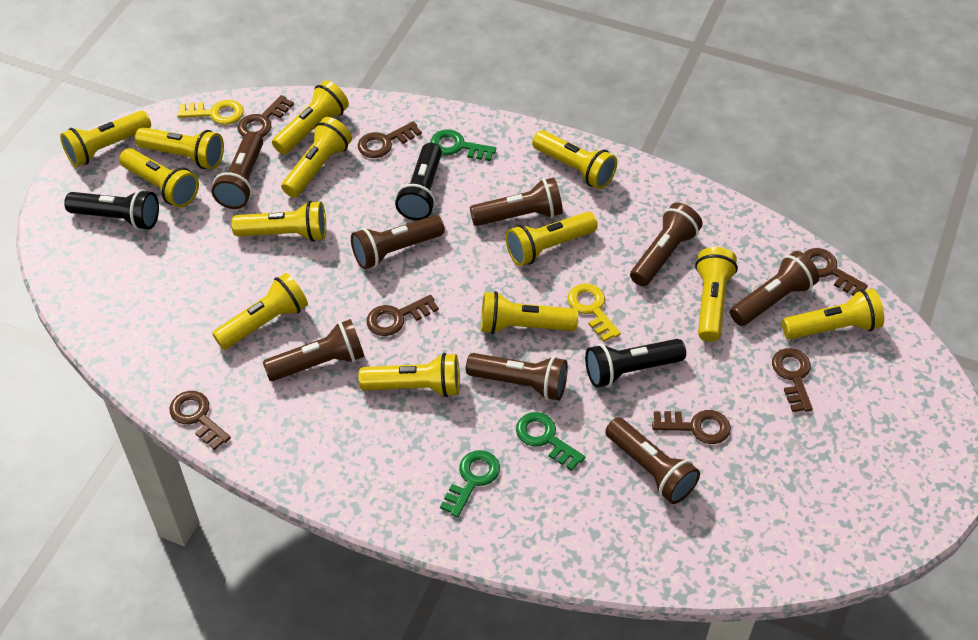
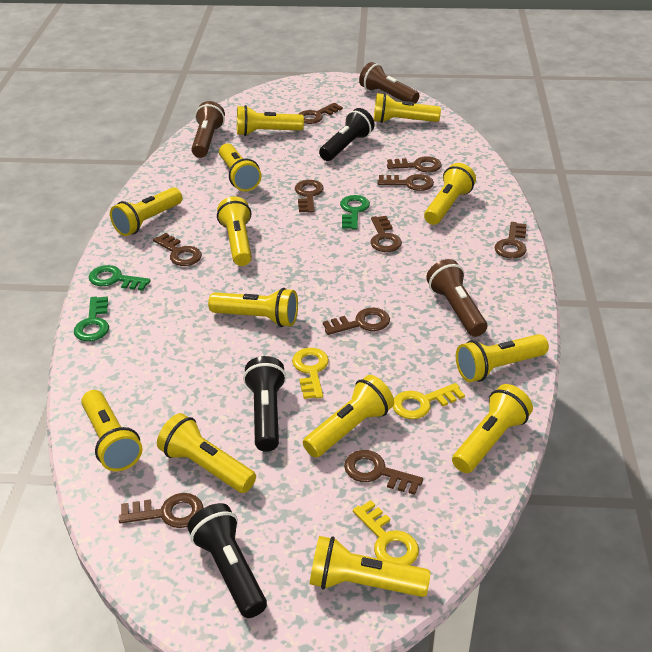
brown flashlight: 8 -> 3
brown key: 7 -> 10
yellow key: 2 -> 3

